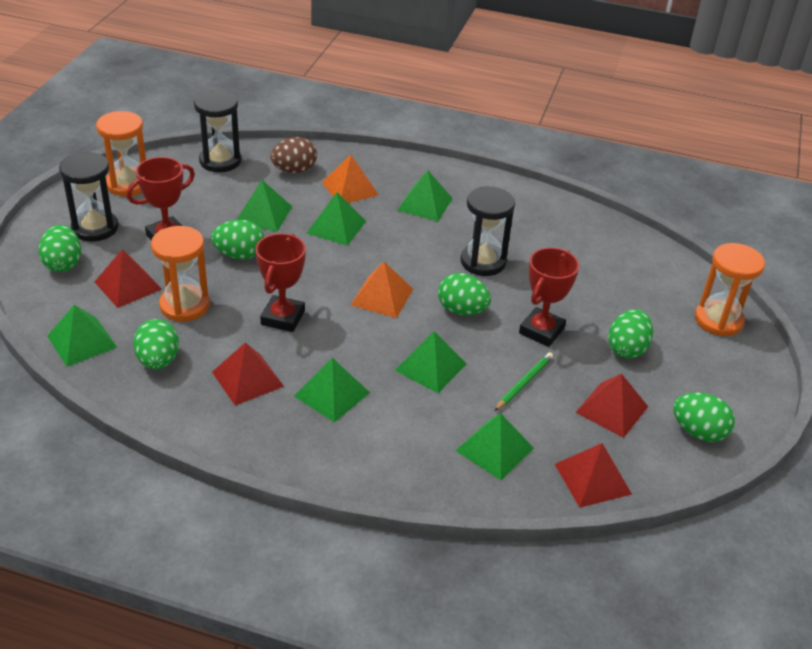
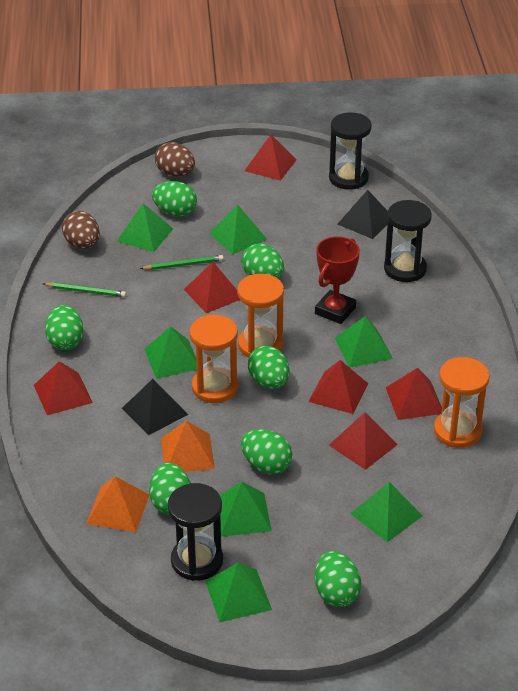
black pyramid: 0 -> 2
brown egg: 1 -> 2
green egg: 6 -> 7
green pencil: 1 -> 2
red pyramid: 4 -> 6
red trophy: 3 -> 1

